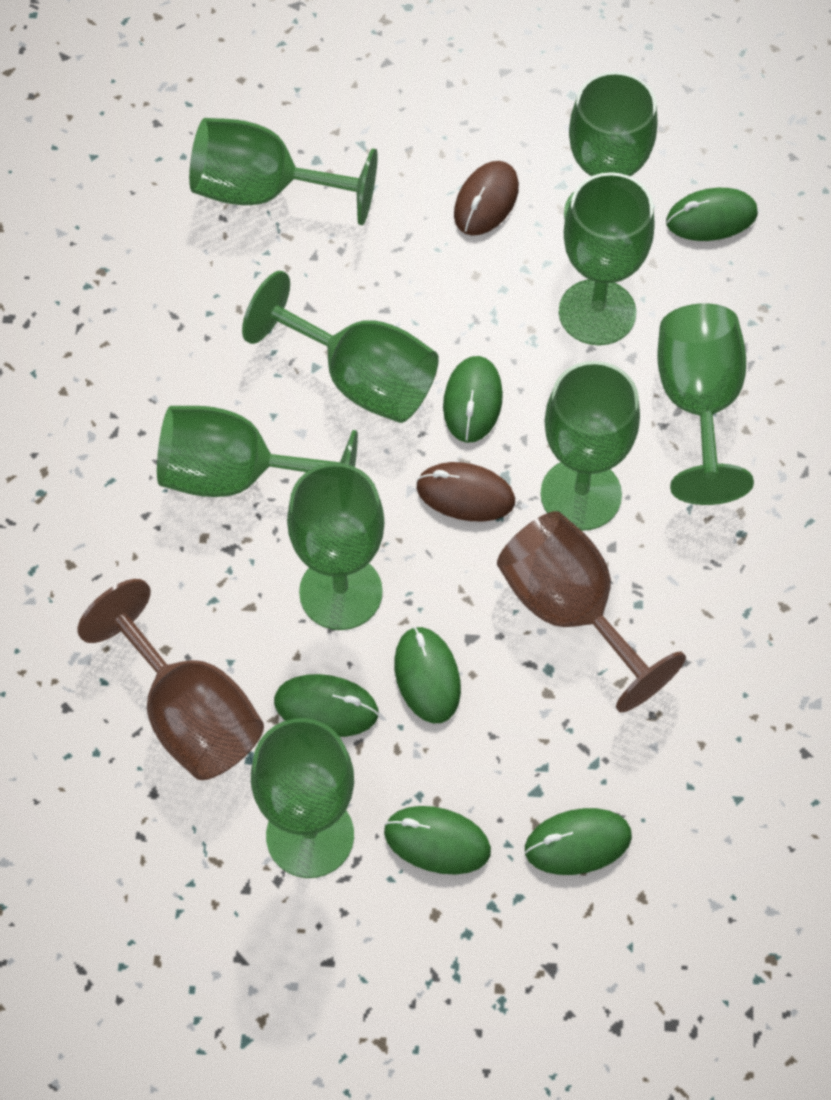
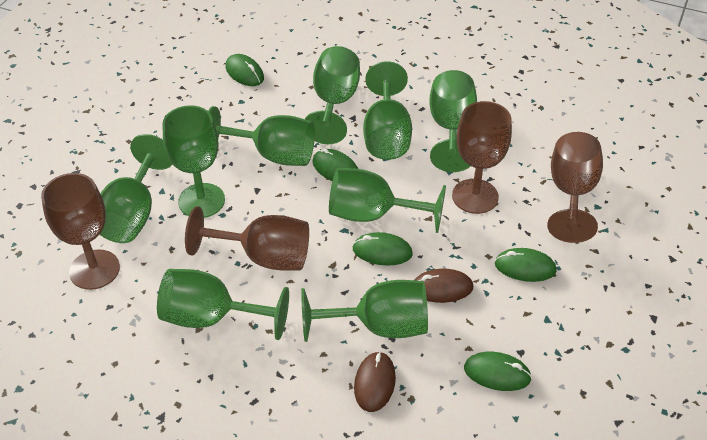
brown goblet: 2 -> 4
green mouse: 6 -> 5

